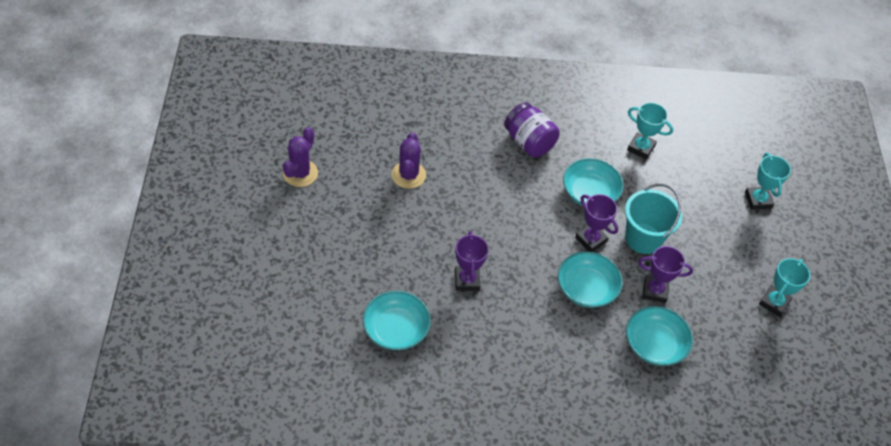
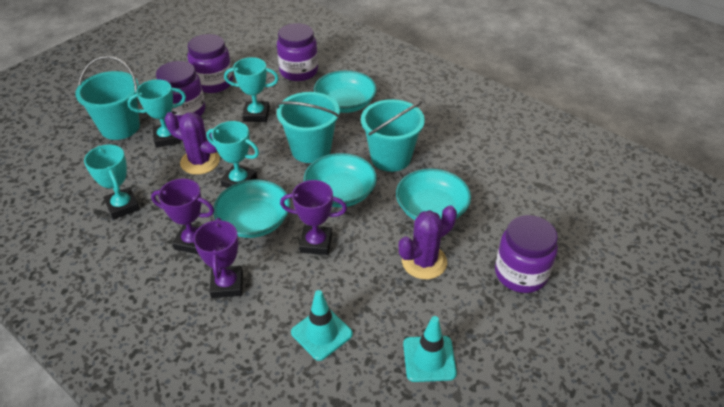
purple jar: 1 -> 4
turquoise bucket: 1 -> 3
turquoise traffic cone: 0 -> 2
turquoise trophy: 3 -> 4

